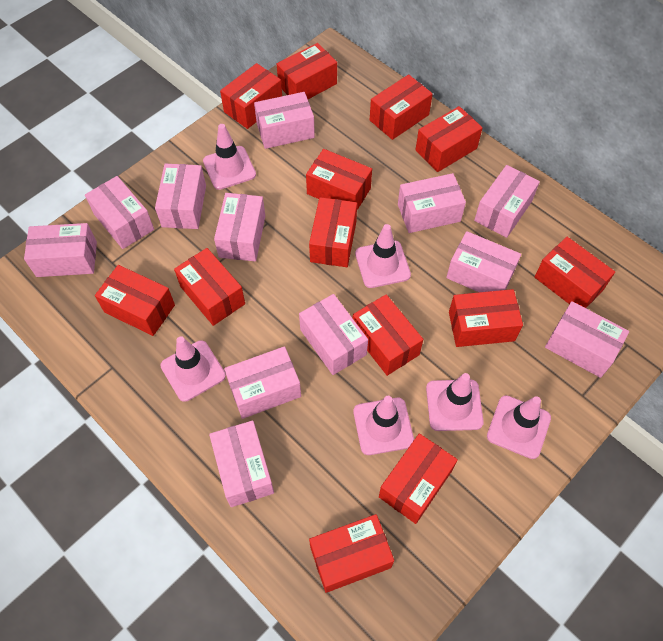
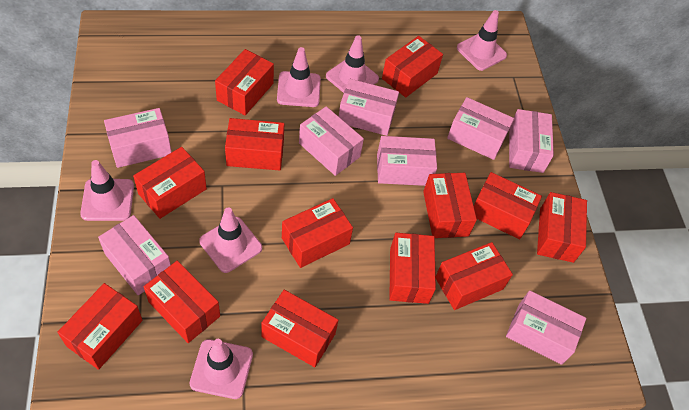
pink box: 12 -> 8

